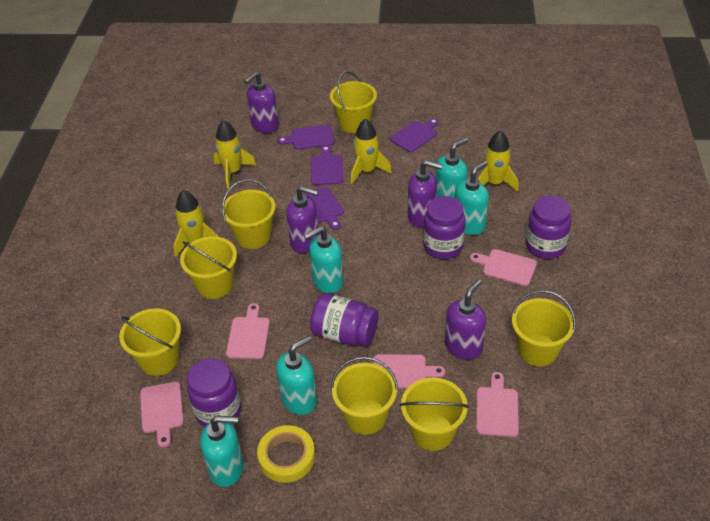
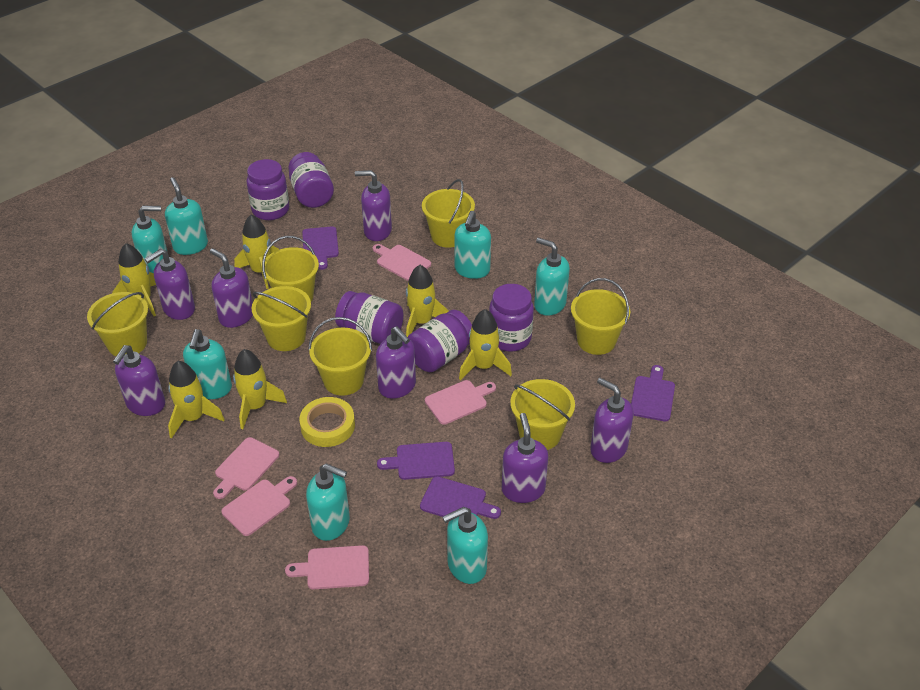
purple jar: 4 -> 5
purple soap dispenser: 4 -> 7
turquoise soap dispenser: 5 -> 7
yellow rocket: 4 -> 6

